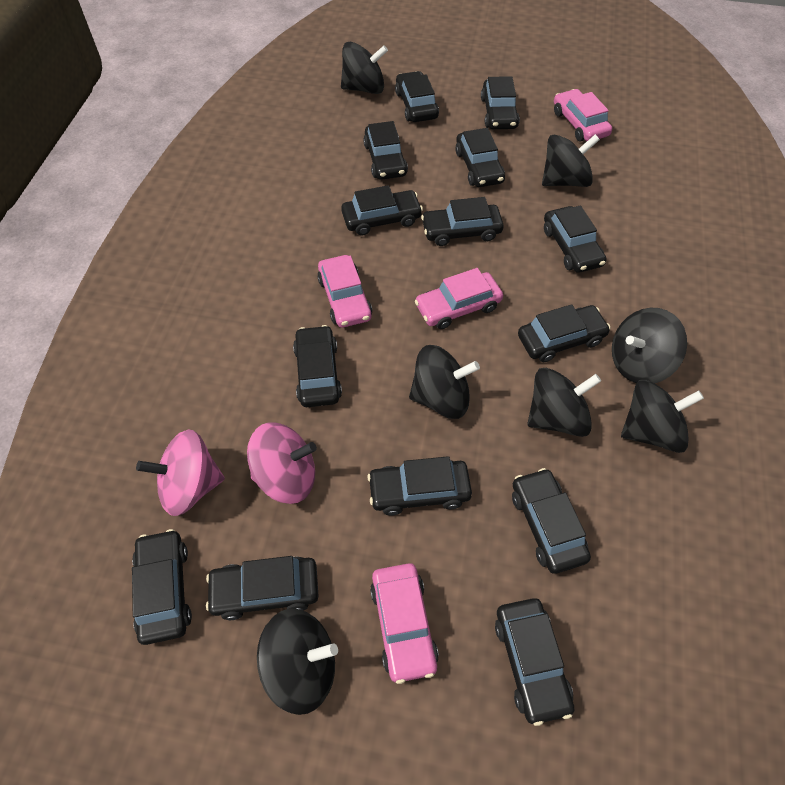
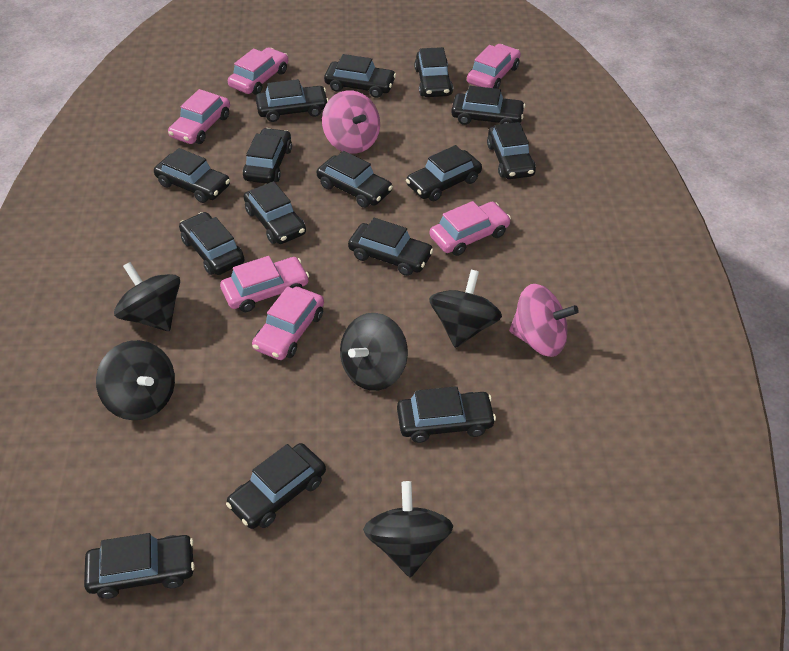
black car: 14 -> 15
black spinning top: 7 -> 5
pink car: 4 -> 6

